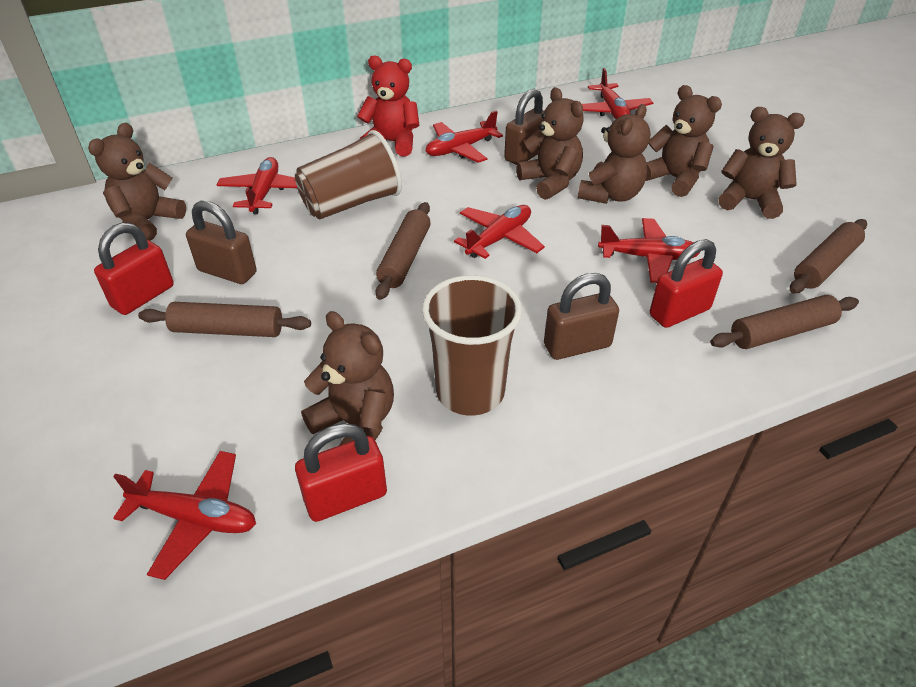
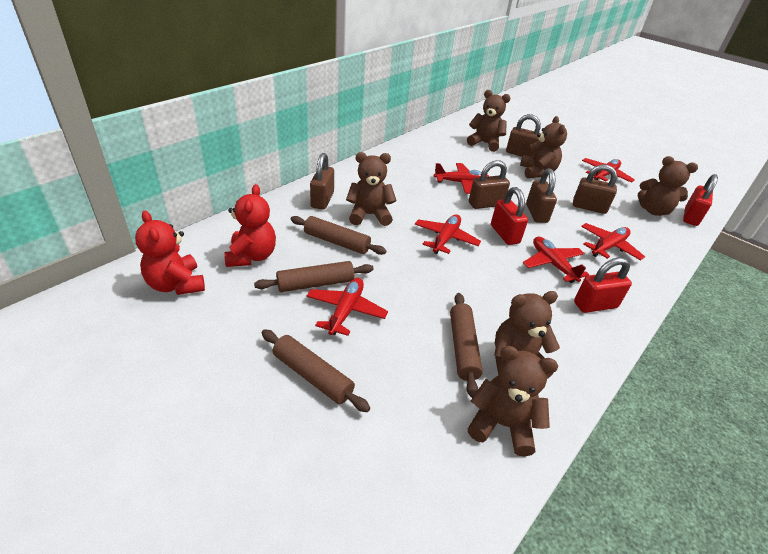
brown cup: 2 -> 0
brown padlock: 3 -> 5
red teddy bear: 1 -> 2

